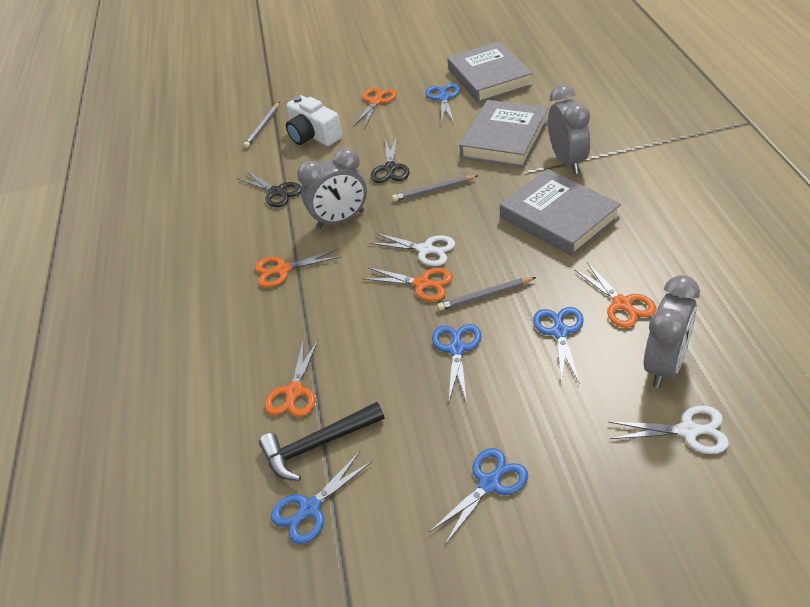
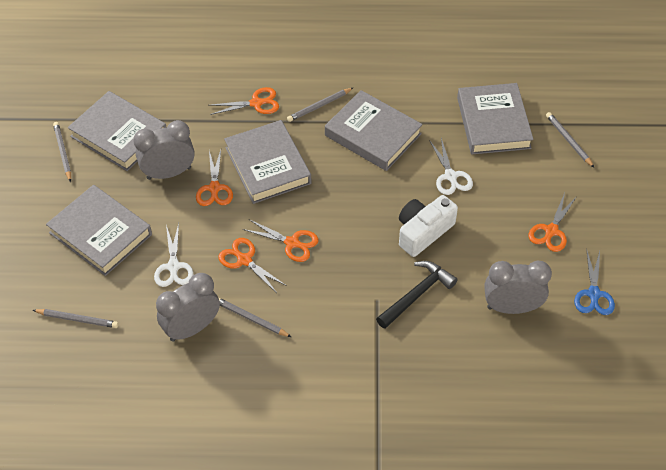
black scissors: 2 -> 0
blue scissors: 5 -> 1
grey book: 3 -> 5
grey pencil: 3 -> 5

